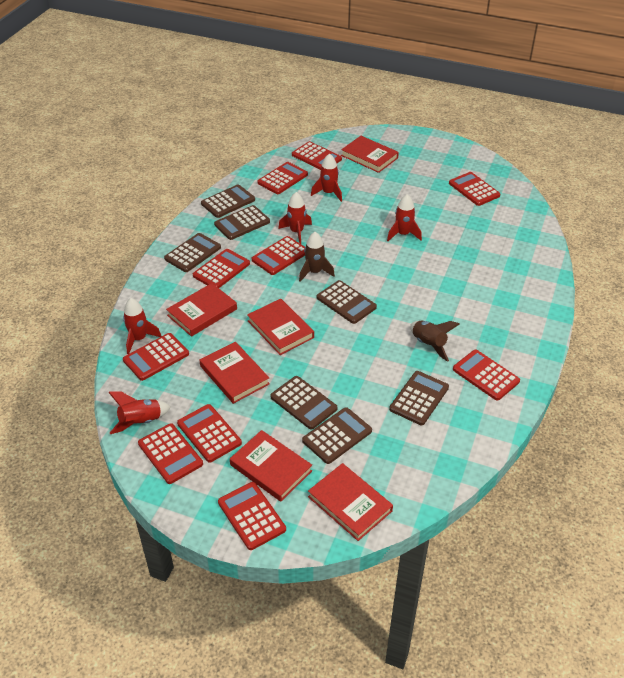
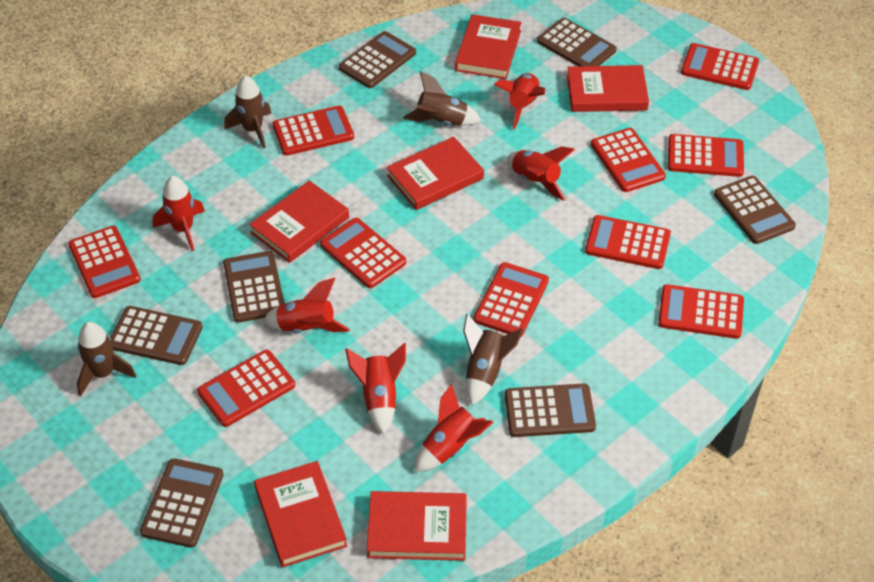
brown rocket: 2 -> 4
red rocket: 5 -> 6

